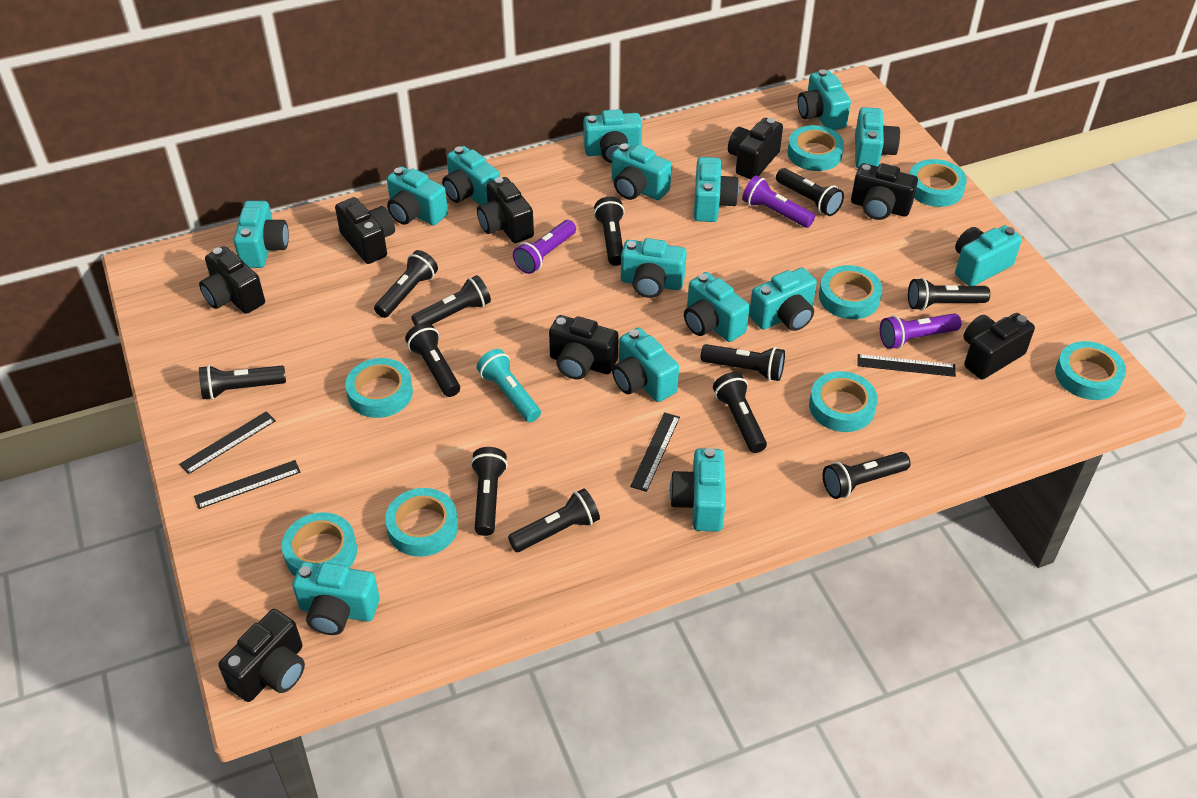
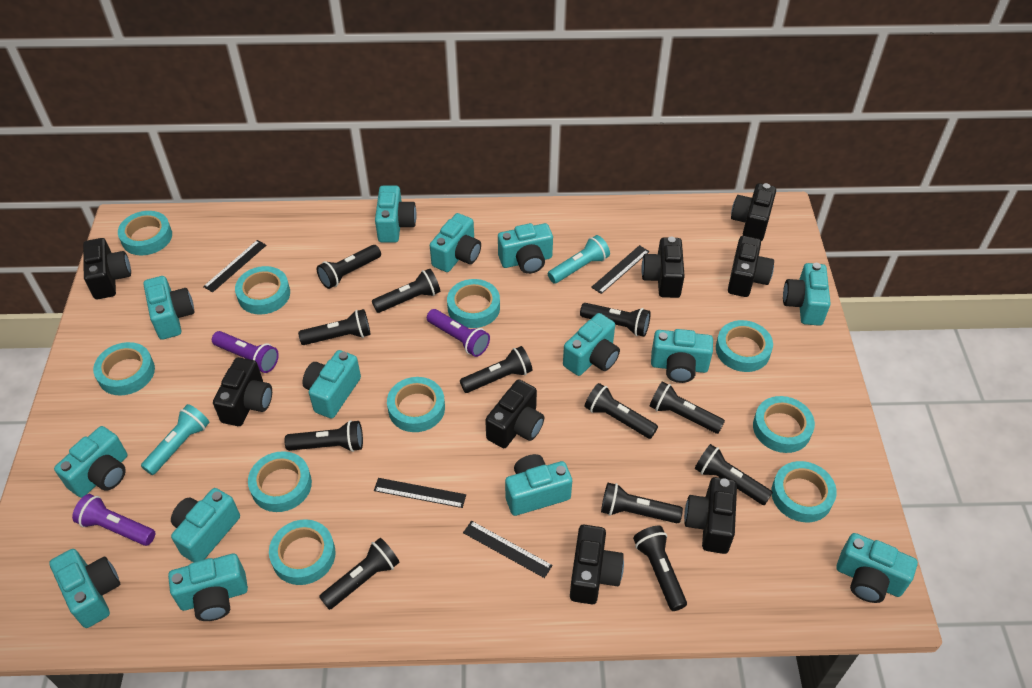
turquoise camera: 15 -> 14
turquoise flashlight: 1 -> 2
turquoise tape: 8 -> 10

